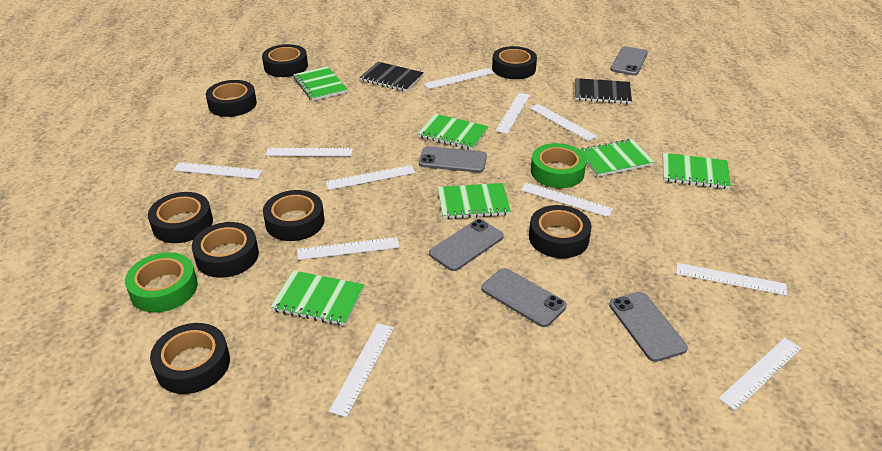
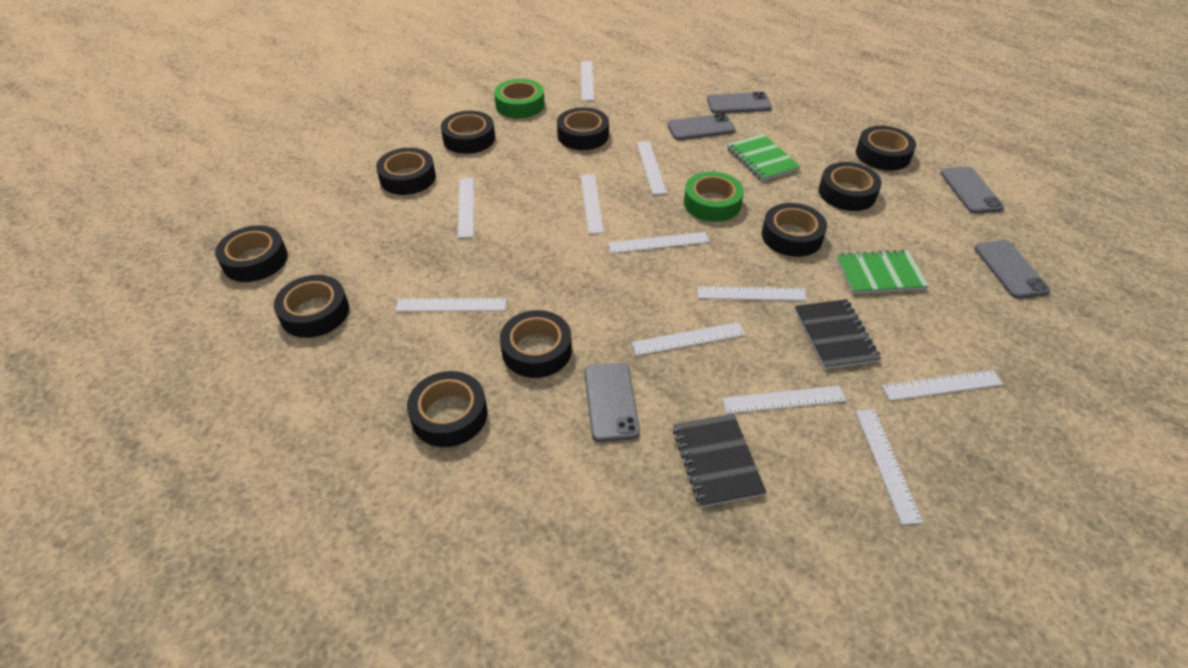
black tape: 8 -> 10
green notebook: 6 -> 2

